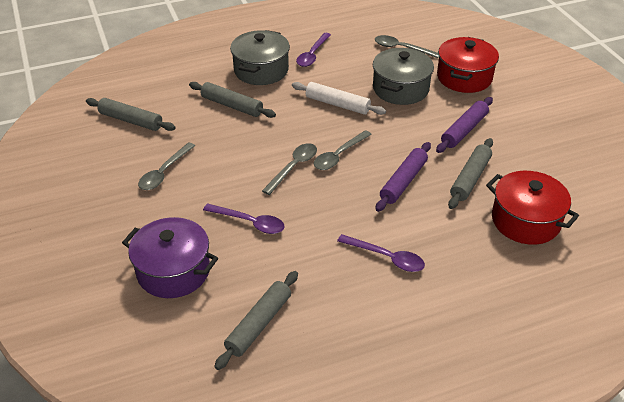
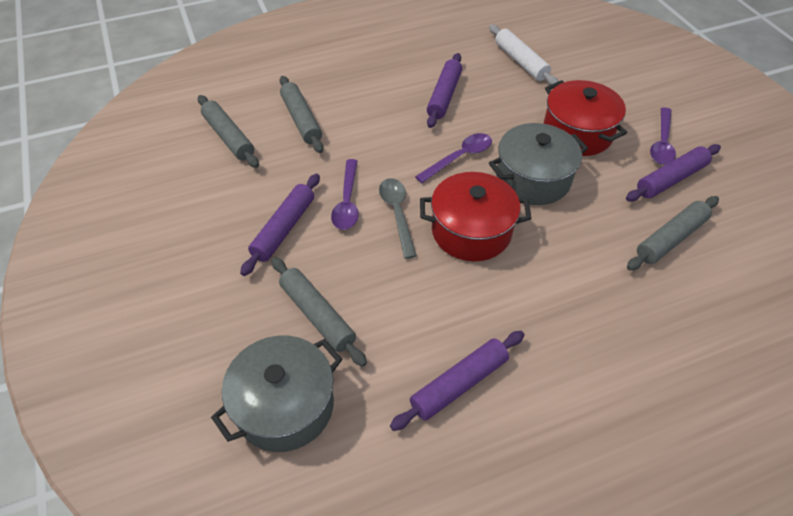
grey spoon: 4 -> 1
purple pot: 1 -> 0
purple rolling pin: 2 -> 4

